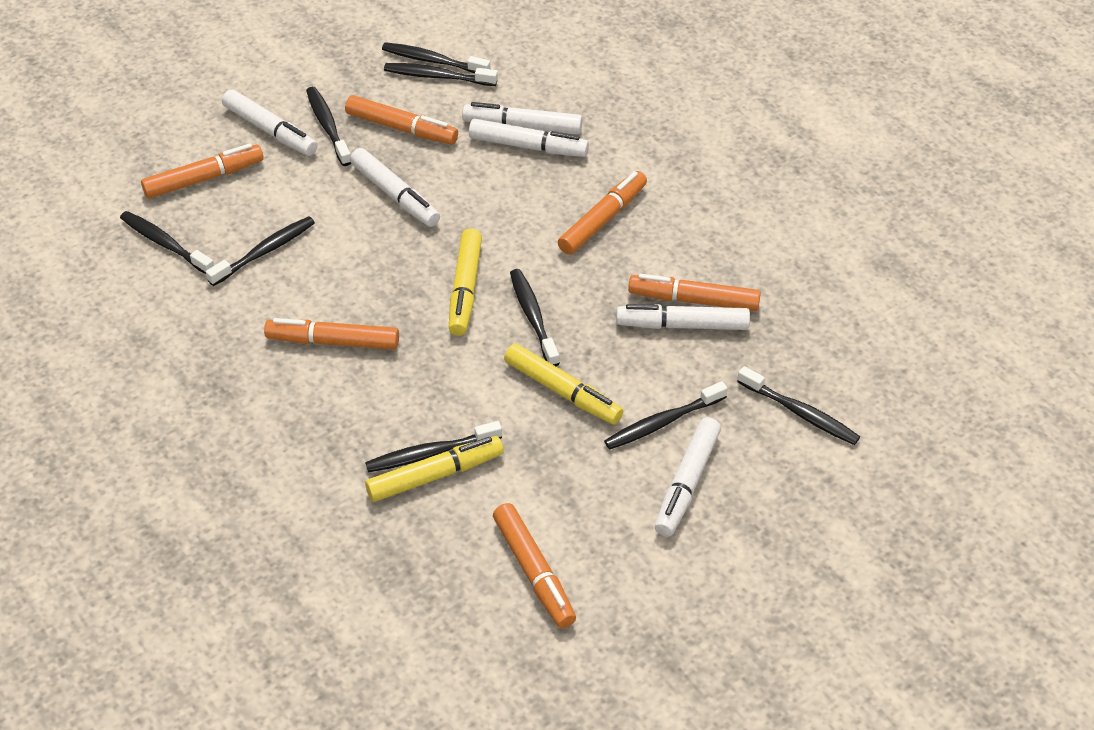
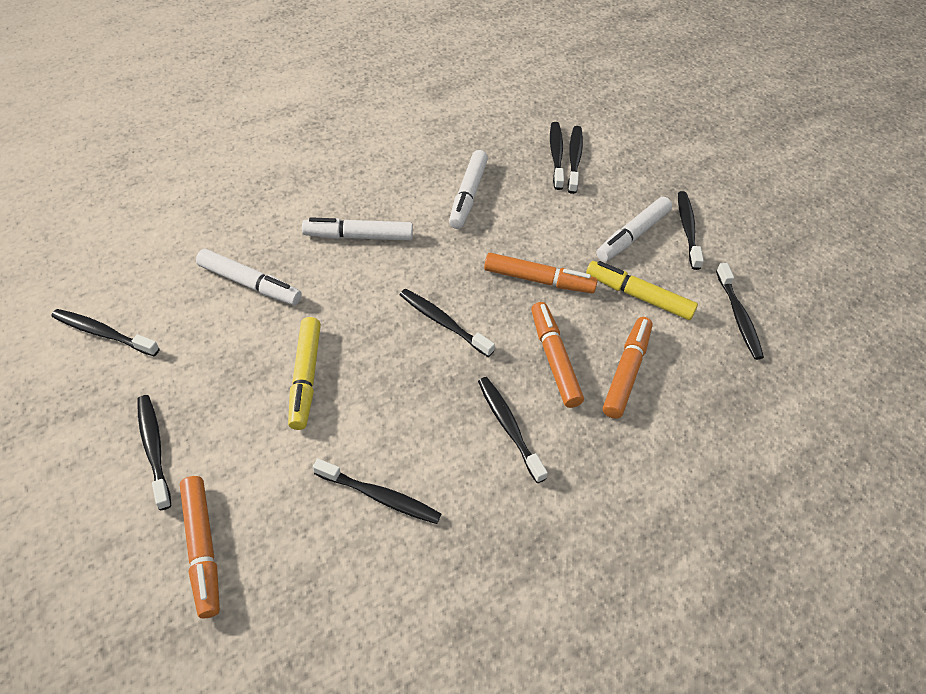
orange marker: 6 -> 4
white marker: 6 -> 4
yellow marker: 3 -> 2

